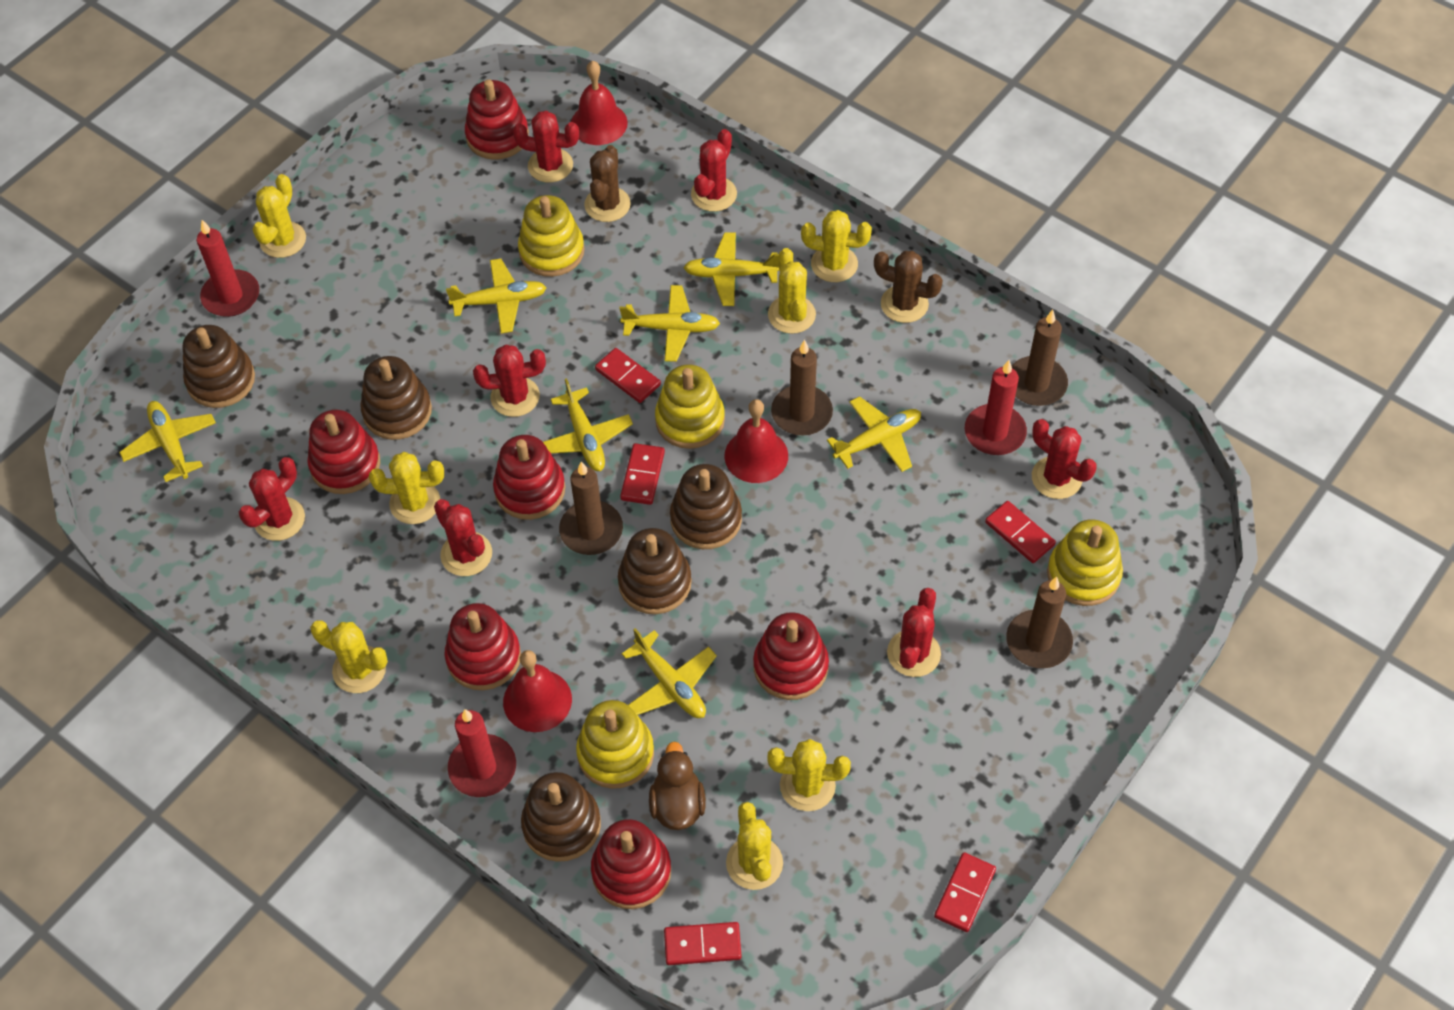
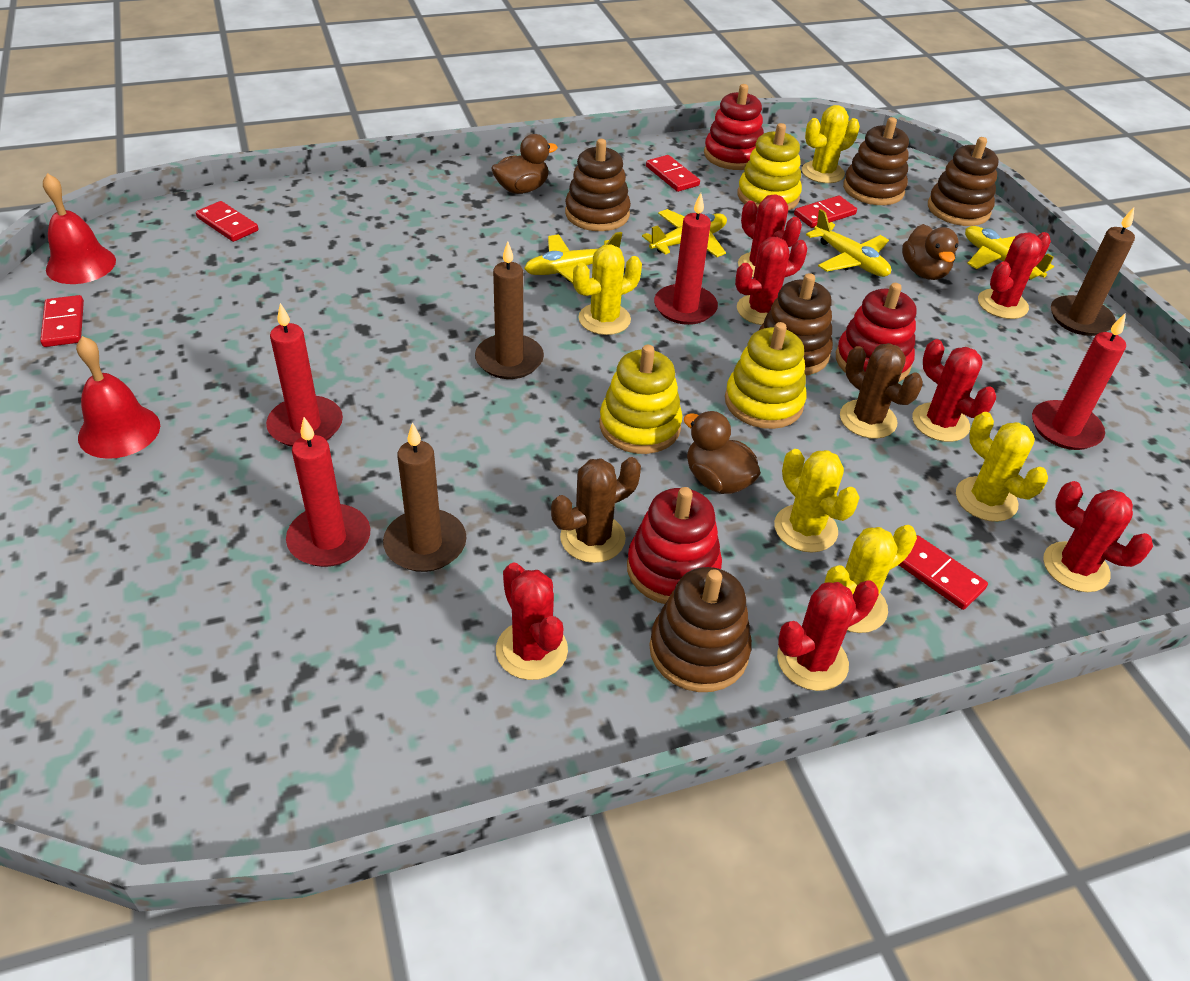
brown candle: 4 -> 3
brown duck: 1 -> 3
red bell: 3 -> 2
red candle: 3 -> 4
red stacking toy: 6 -> 3
yellow cactus: 7 -> 5
yellow plane: 7 -> 4
yellow stacking toy: 4 -> 3

